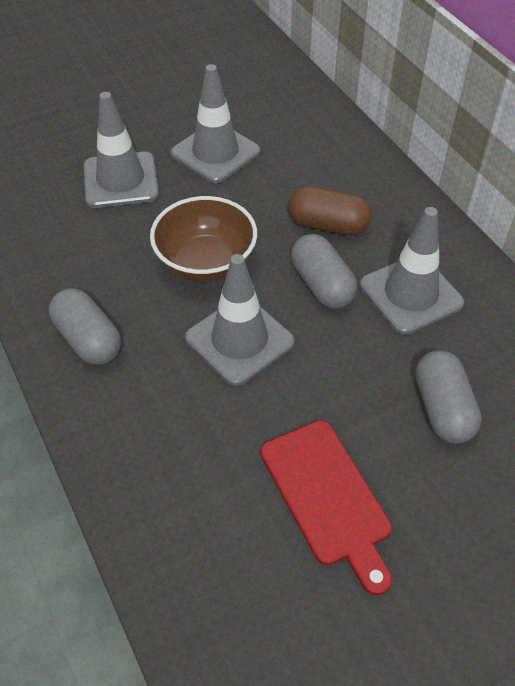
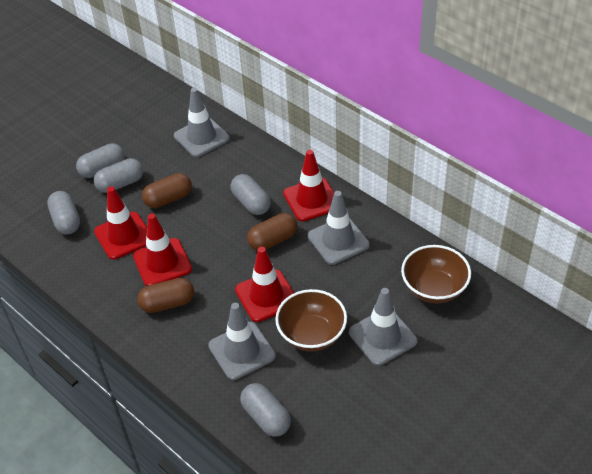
brown bowl: 1 -> 2
brown capsule: 1 -> 3
grey capsule: 3 -> 5
red cutting board: 1 -> 0
red traffic cone: 0 -> 4

